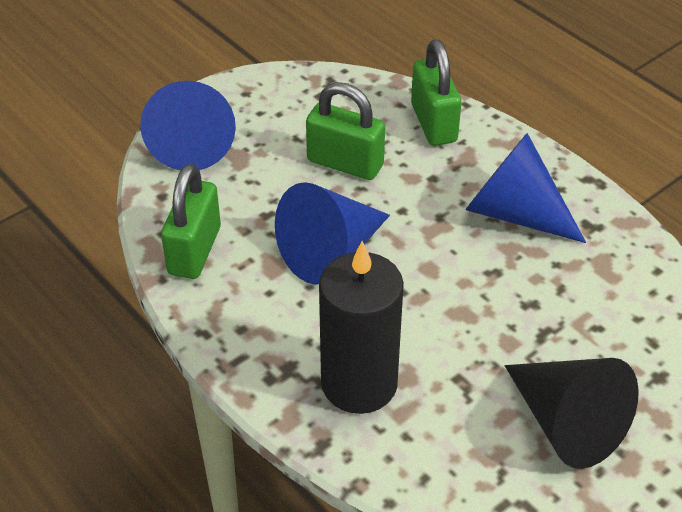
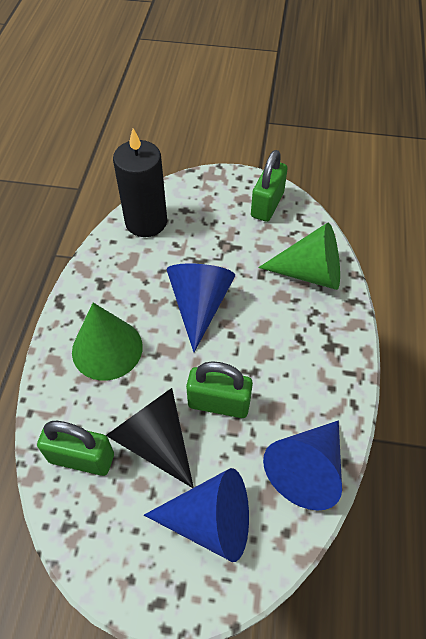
green cone: 0 -> 2

